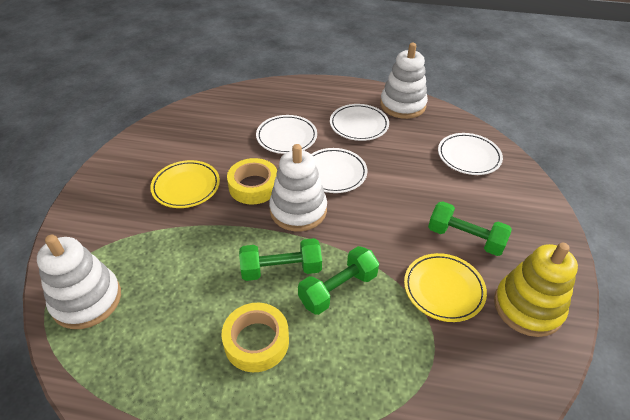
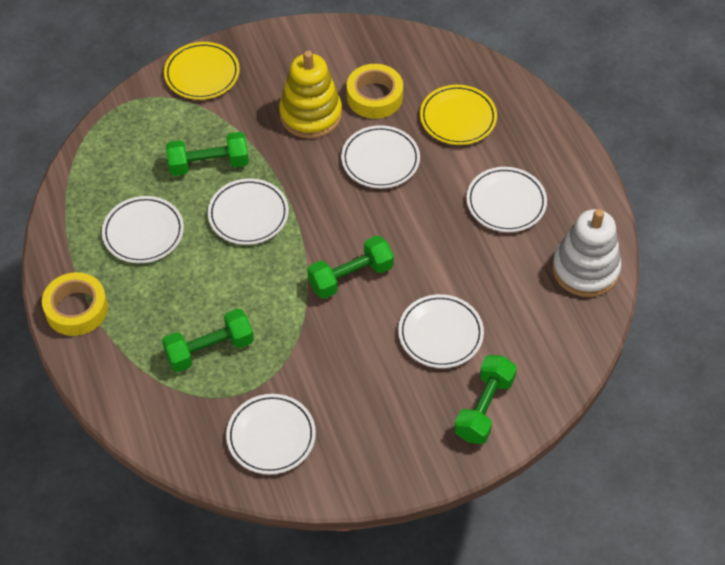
green dumbbell: 3 -> 4
white plate: 4 -> 6
white stacking toy: 3 -> 1

